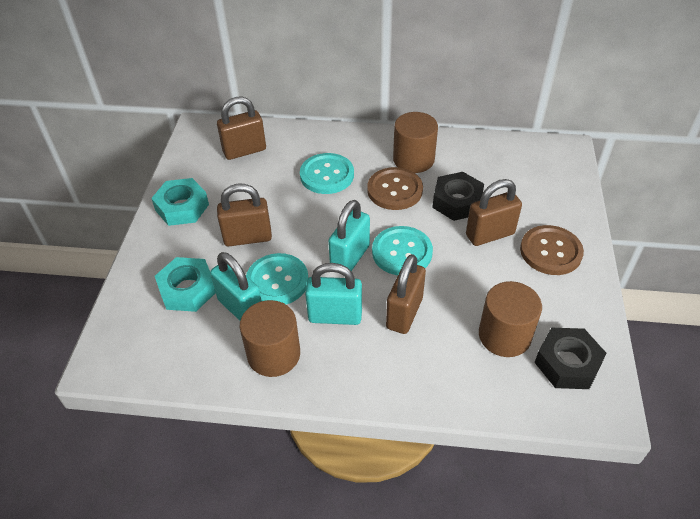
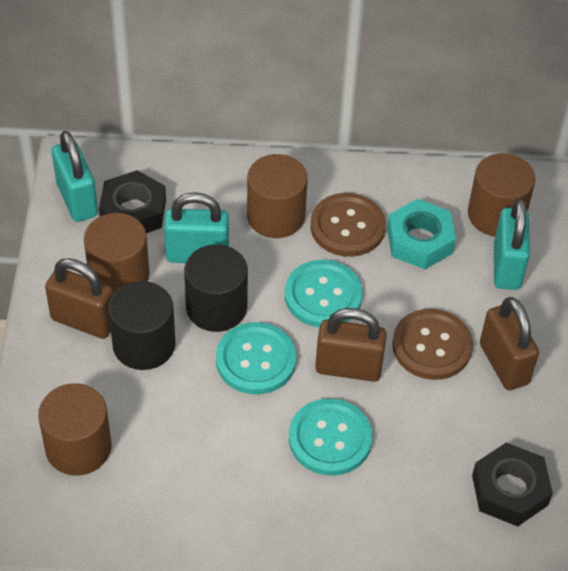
black cylinder: 0 -> 2
brown cylinder: 3 -> 4
brown padlock: 4 -> 3
turquoise nut: 2 -> 1

